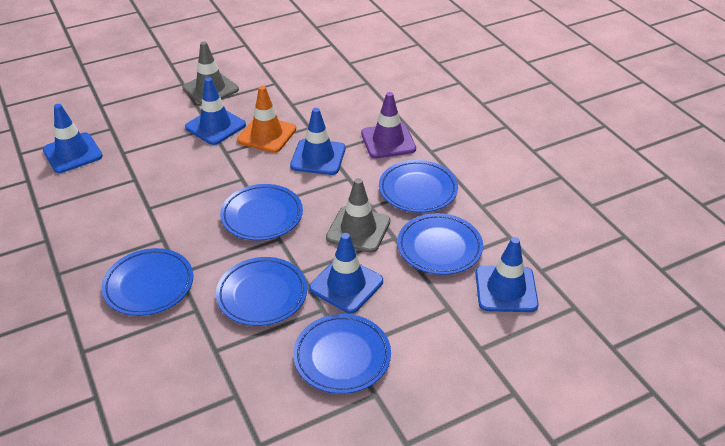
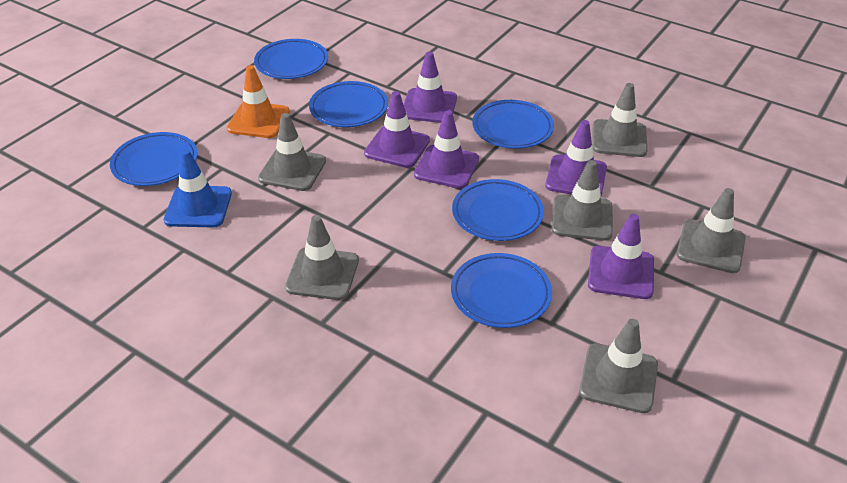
blue traffic cone: 5 -> 1
grey traffic cone: 2 -> 6
purple traffic cone: 1 -> 5

